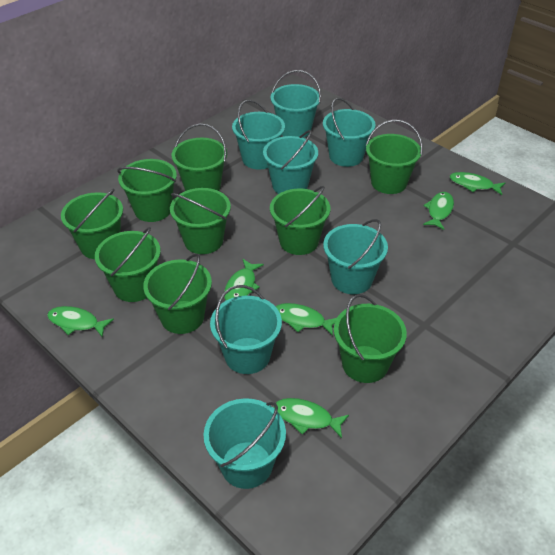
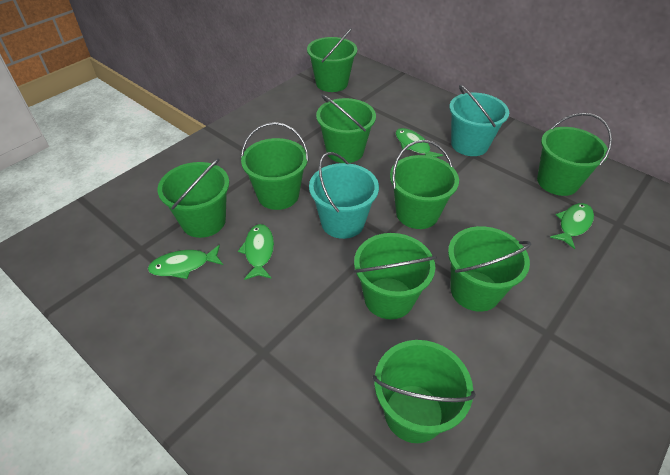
green fish: 6 -> 4
turquoise bucket: 7 -> 2

